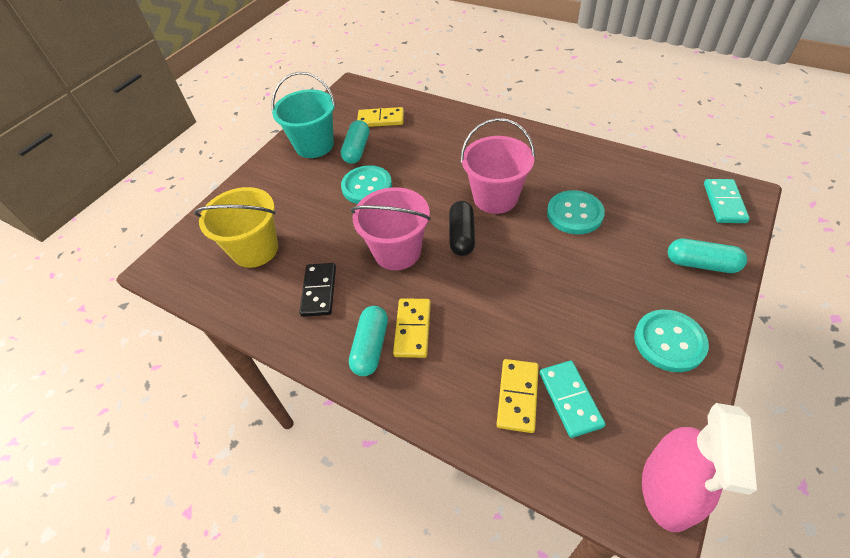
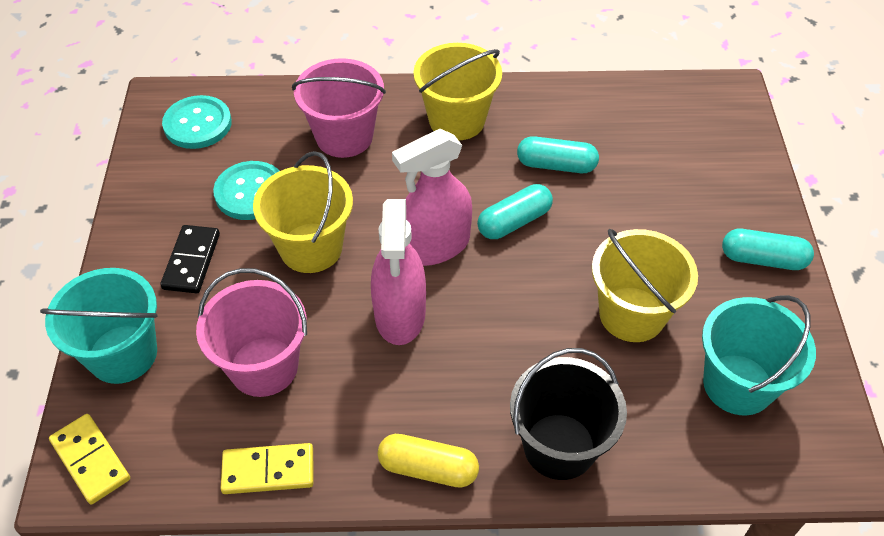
black bucket: 0 -> 1
black capsule: 1 -> 0
pink spray bottle: 1 -> 2
turquoise bucket: 1 -> 2
turquoise button: 3 -> 2
turquoise domino: 2 -> 0
yellow bucket: 1 -> 3
yellow capsule: 0 -> 1
yellow domino: 3 -> 2

